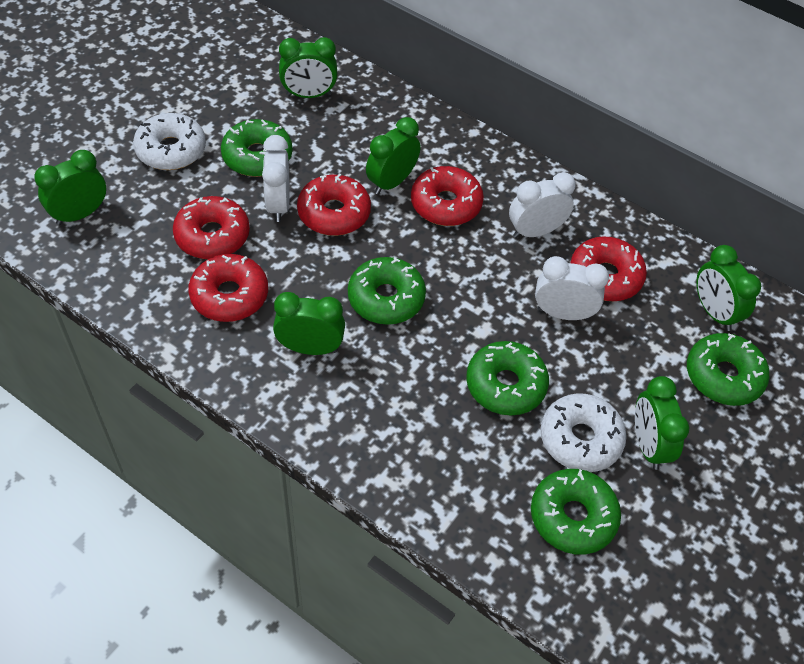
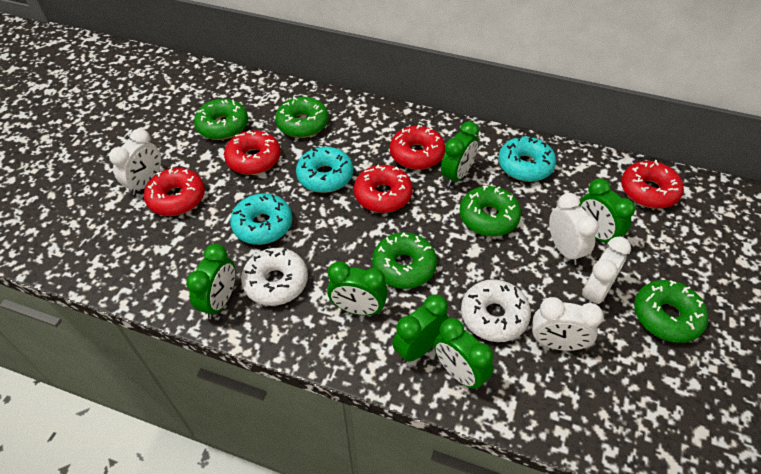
turquoise donut: 0 -> 3
white clock: 3 -> 4

